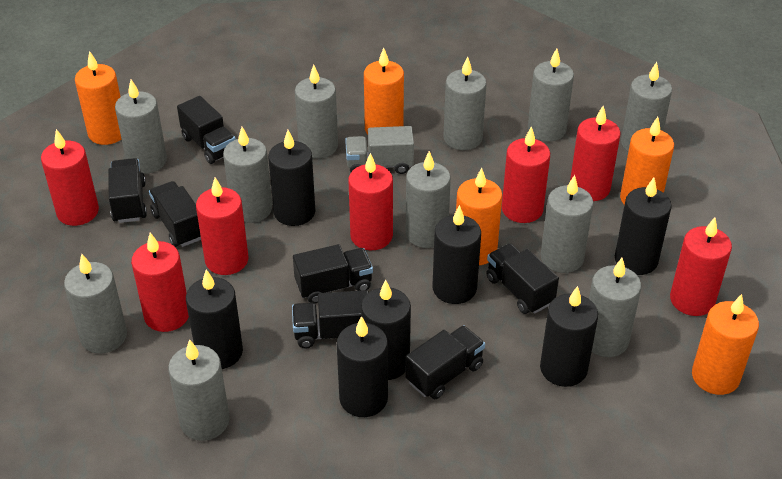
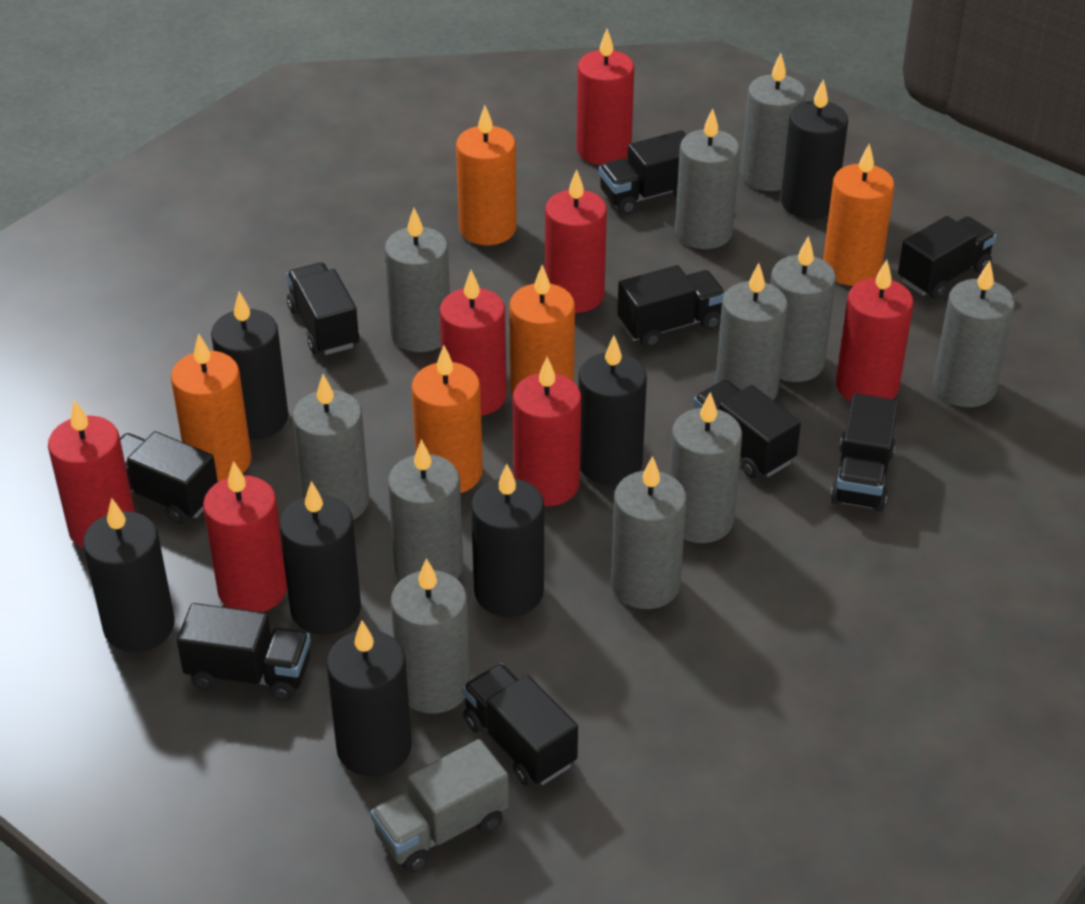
black truck: 7 -> 9

